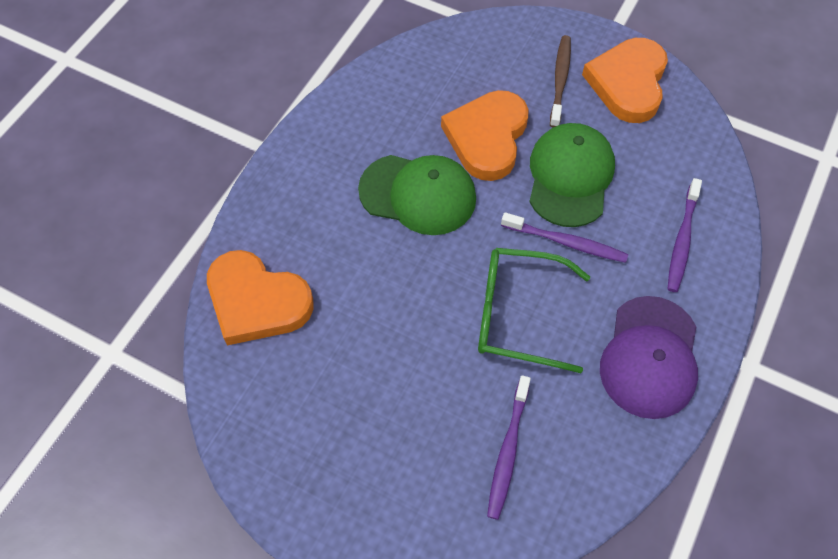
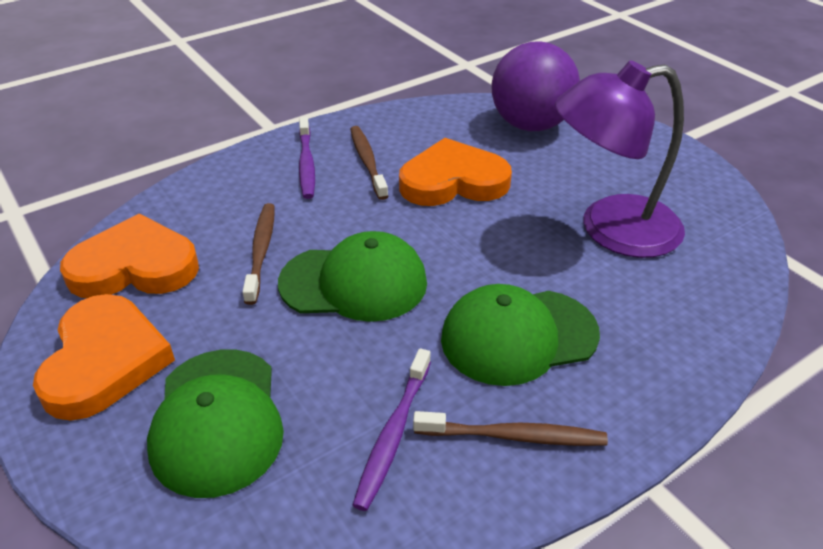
brown toothbrush: 1 -> 3
green cap: 2 -> 3
green glasses: 1 -> 0
purple ball: 0 -> 1
purple cap: 1 -> 0
purple lamp: 0 -> 1
purple toothbrush: 3 -> 2

